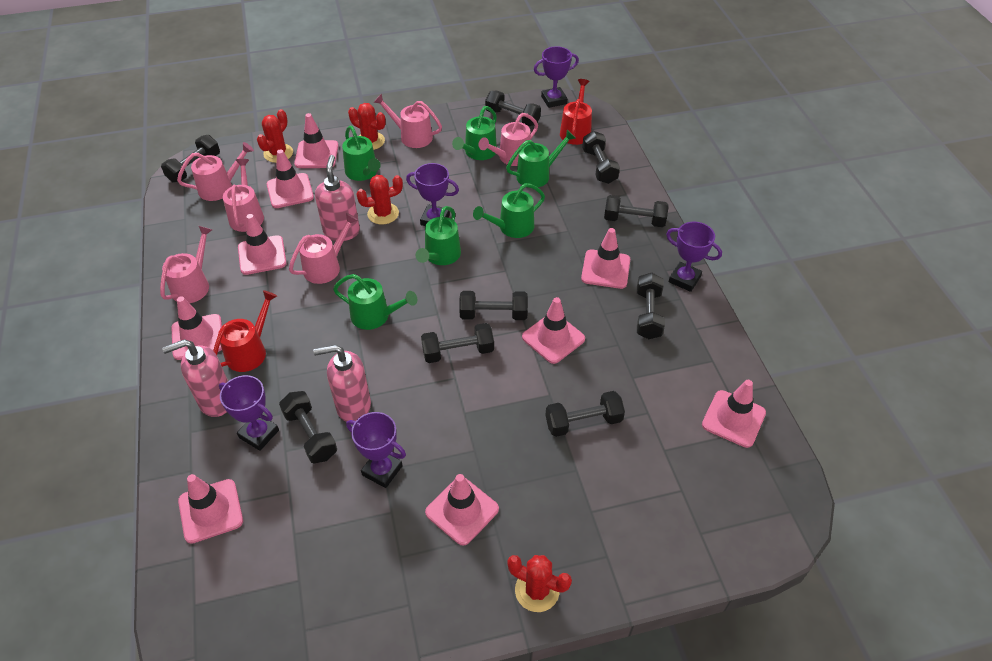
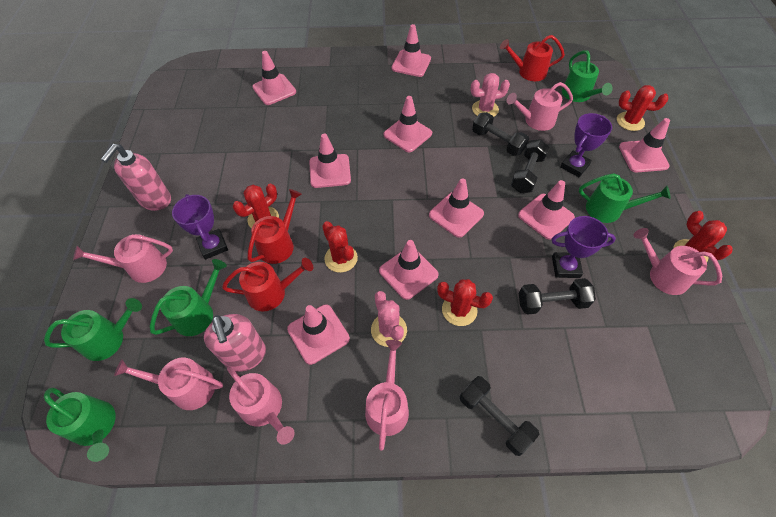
black dumbbell: 9 -> 4
green watering can: 6 -> 5
pink cactus: 0 -> 2
pink soap dispenser: 3 -> 2
purple trophy: 5 -> 3
red cactus: 4 -> 5
red watering can: 2 -> 3

